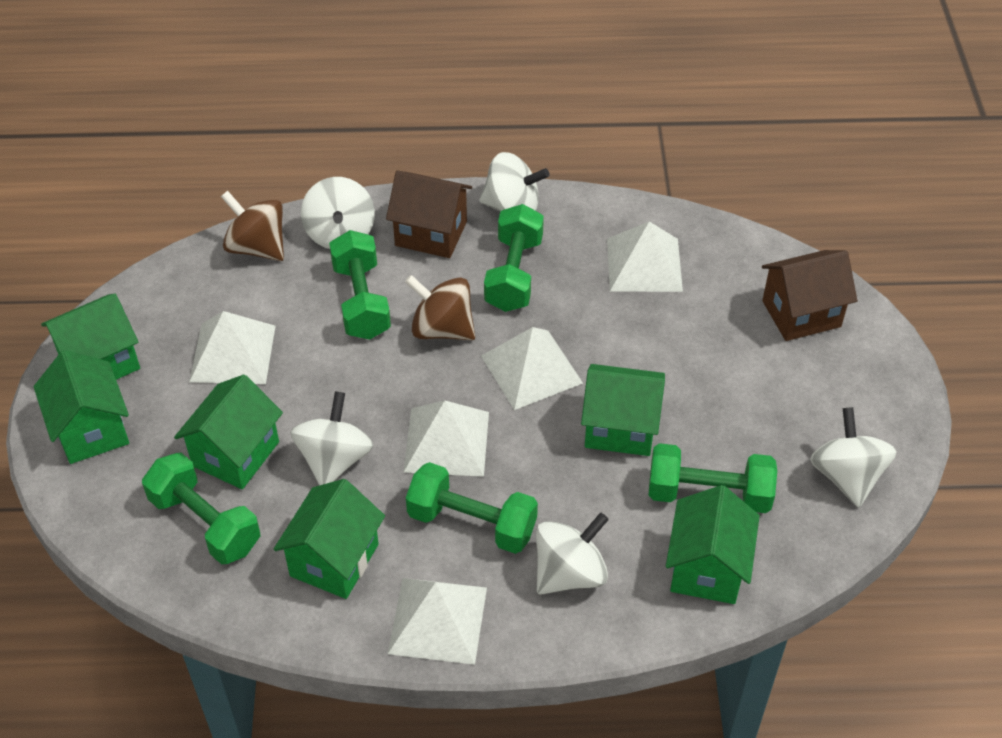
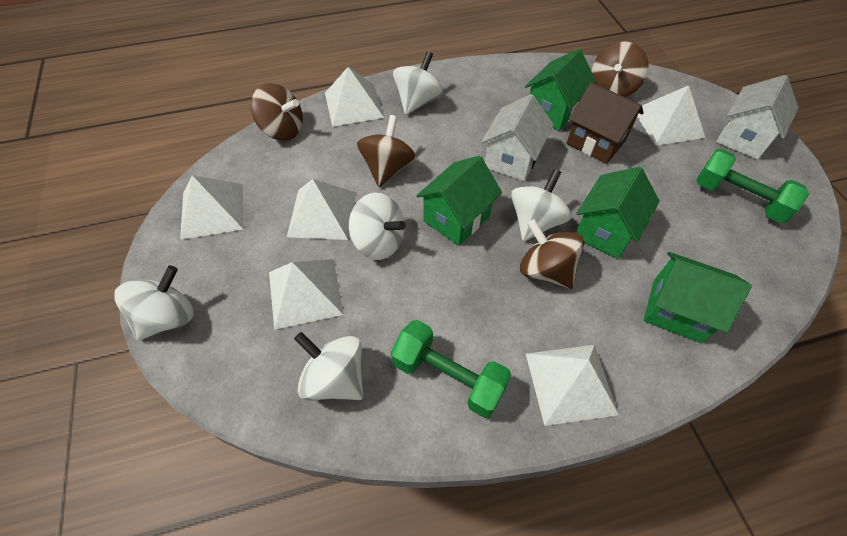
brown house: 2 -> 1
brown spinning top: 2 -> 4
green dumbbell: 5 -> 2
green house: 6 -> 4
white house: 0 -> 2
white pyramid: 5 -> 6

